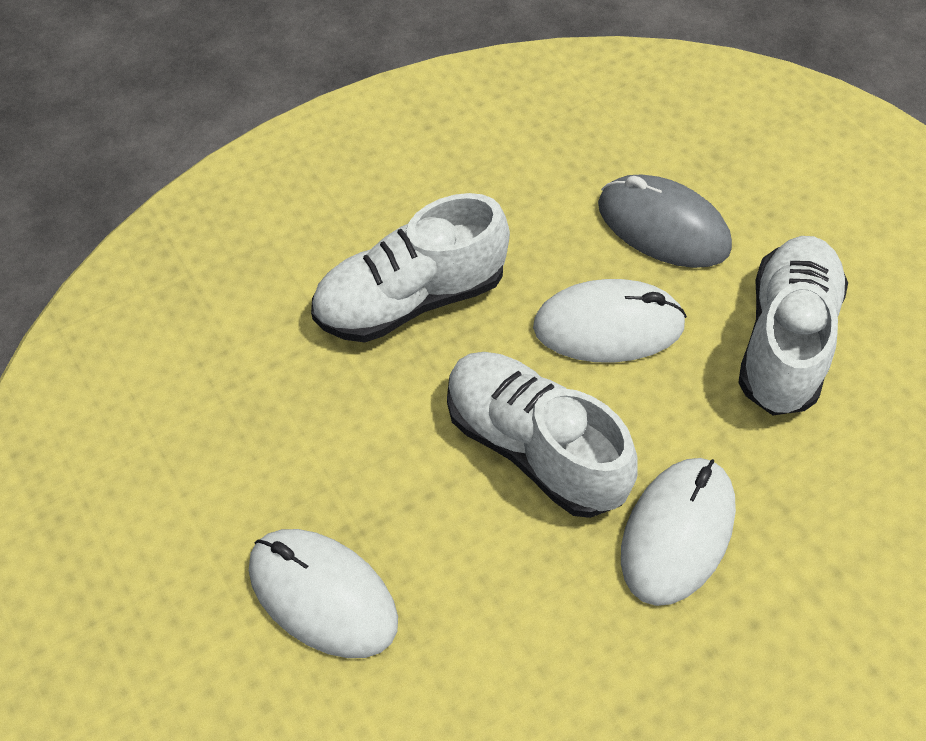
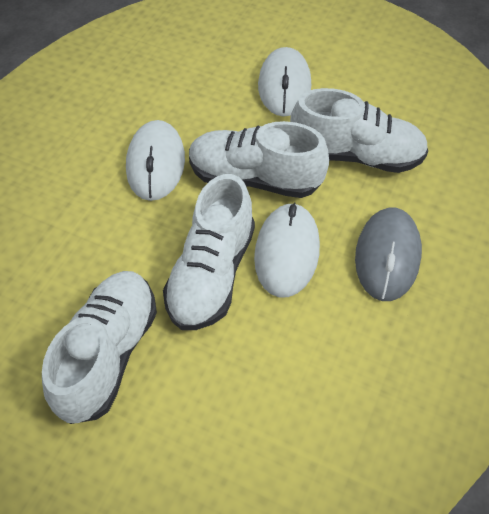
white shoe: 3 -> 4

